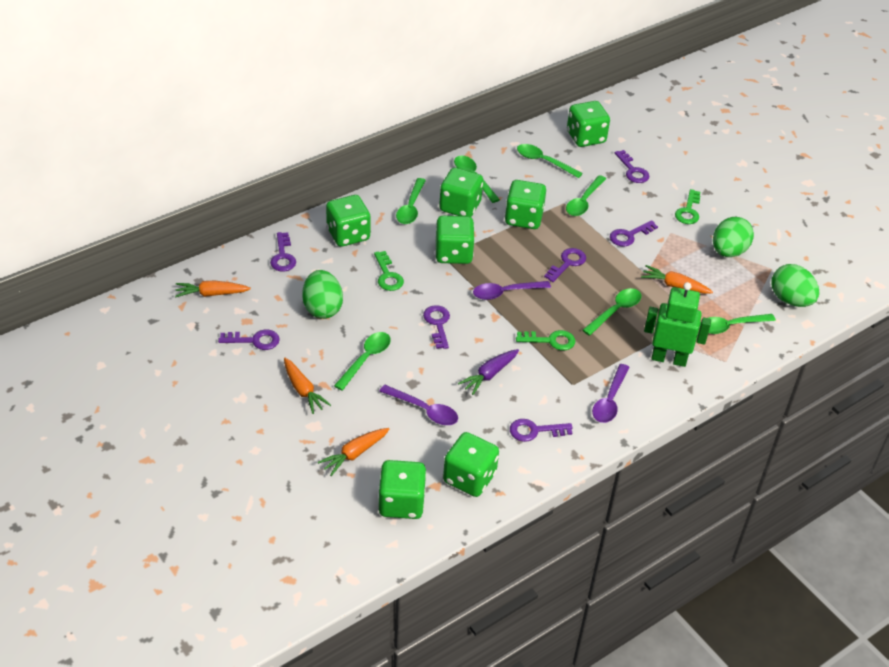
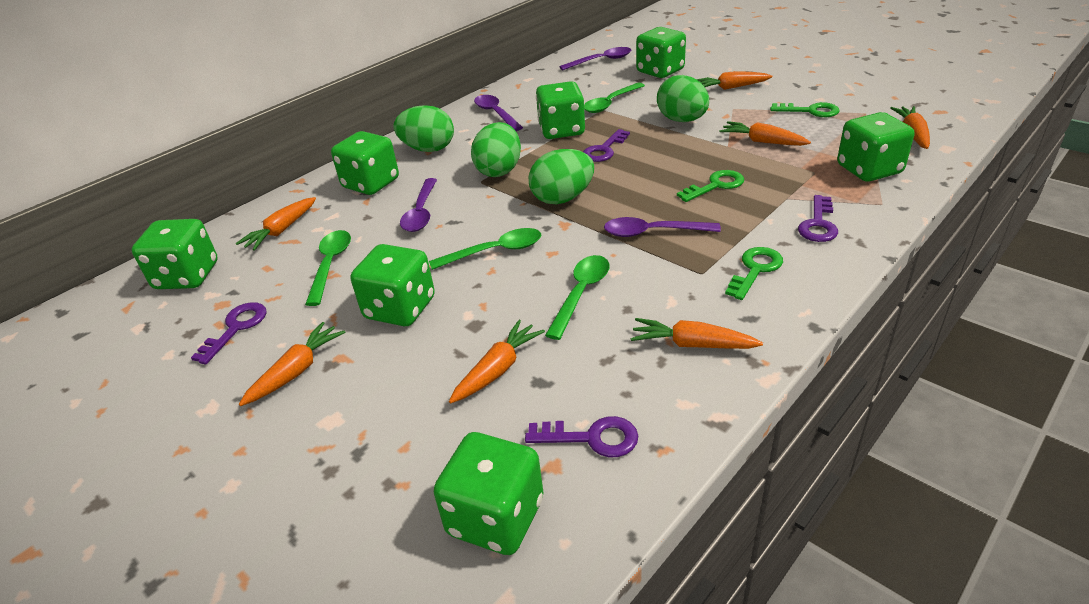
green egg: 3 -> 4
green robot: 1 -> 0
green spoon: 7 -> 4
orange carrot: 4 -> 7
purple carrot: 1 -> 0
purple key: 7 -> 4
purple spoon: 3 -> 4

